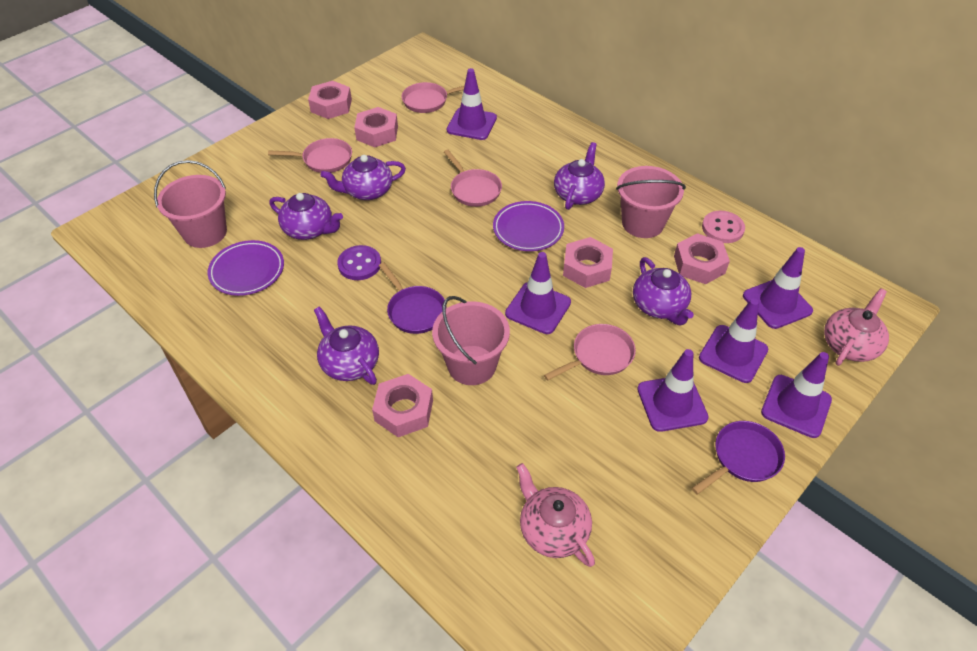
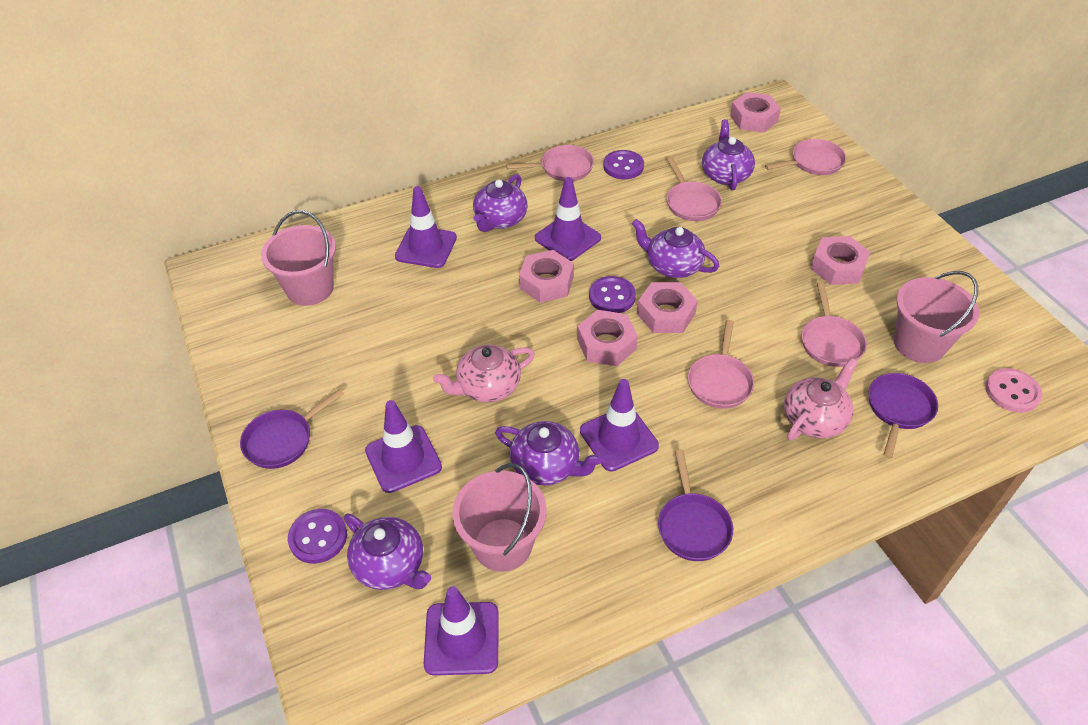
pink pan: 4 -> 5
purple button: 1 -> 3
purple pan: 2 -> 3
purple plate: 2 -> 0
purple traffic cone: 6 -> 5

